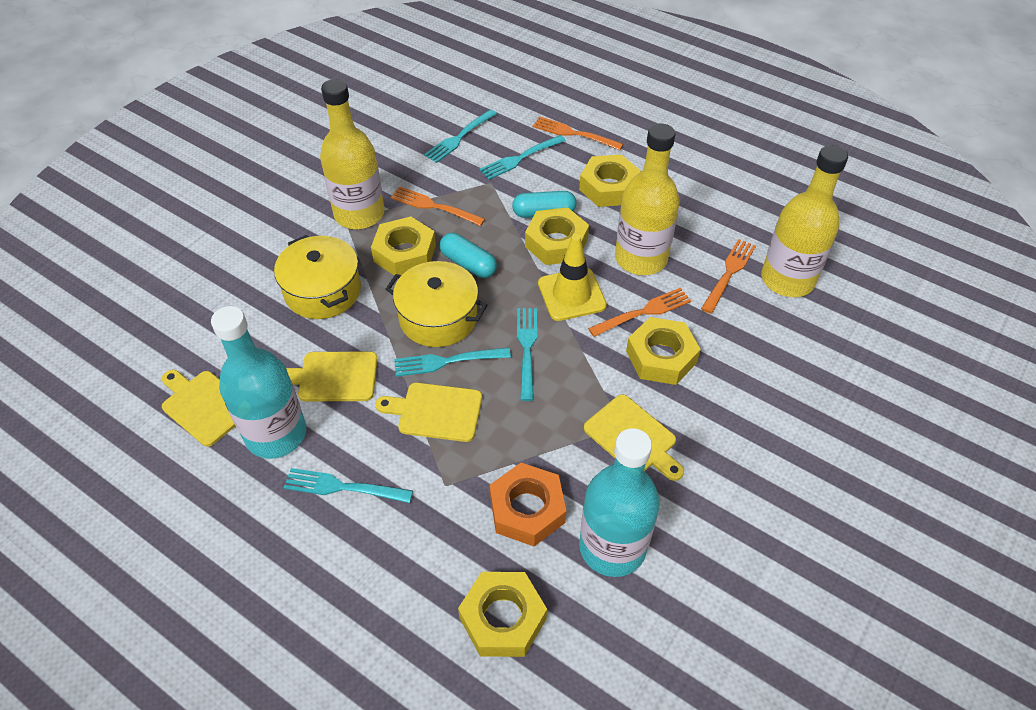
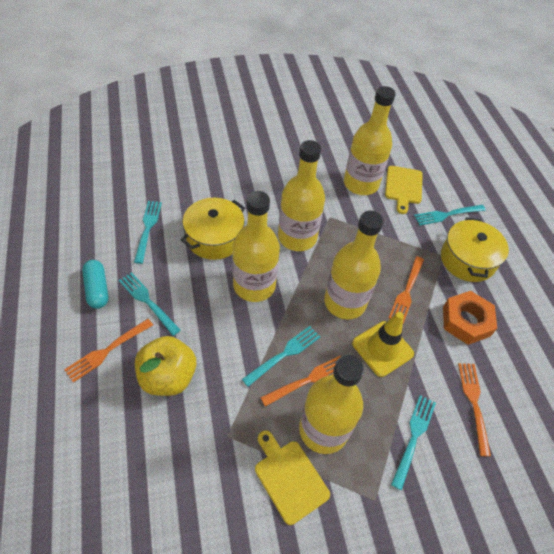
turquoise bottle: 2 -> 0
turquoise capsule: 2 -> 1
yellow apple: 0 -> 1
yellow bottle: 3 -> 5
yellow cutting board: 4 -> 2
yellow nut: 5 -> 0

